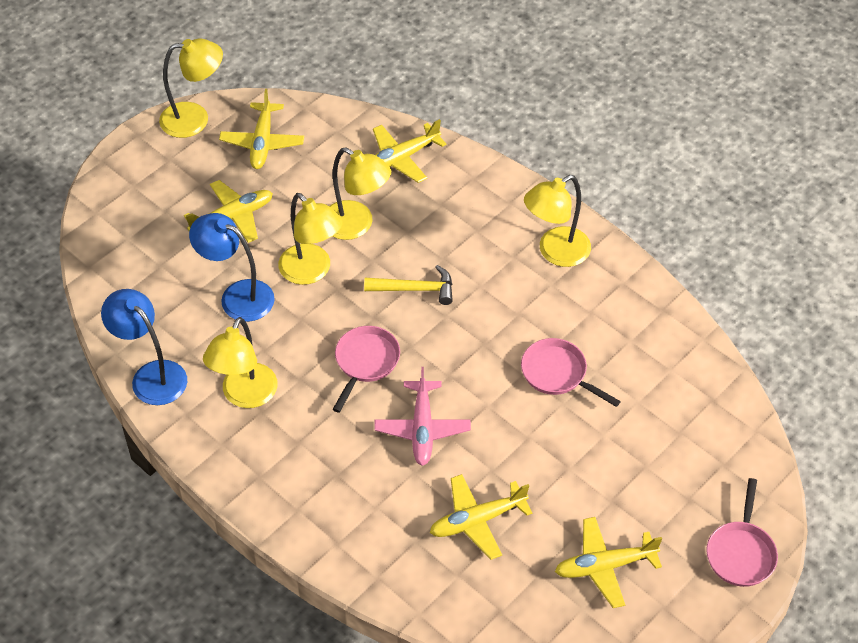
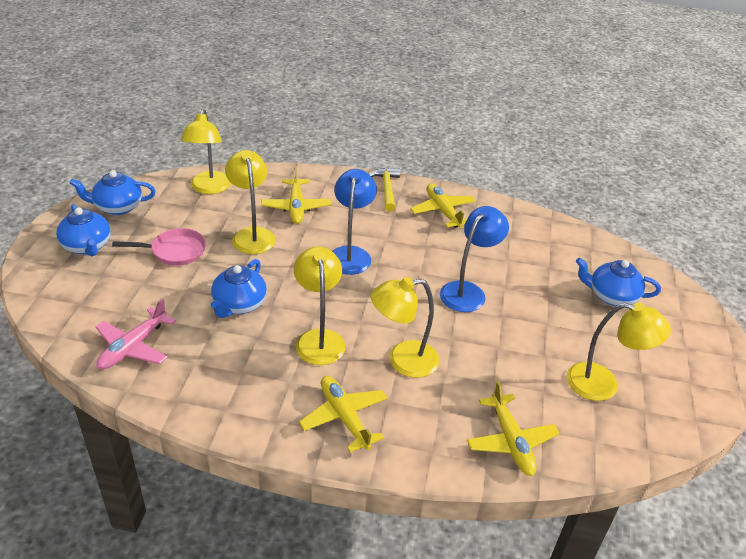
blue teapot: 0 -> 4
pink pan: 3 -> 1
yellow plane: 5 -> 4

